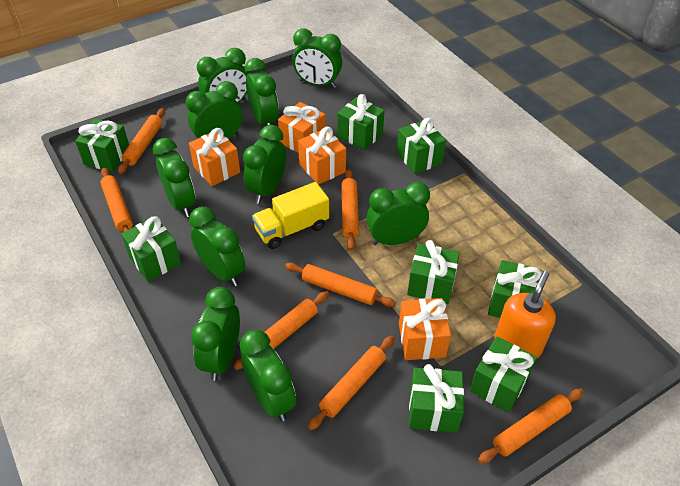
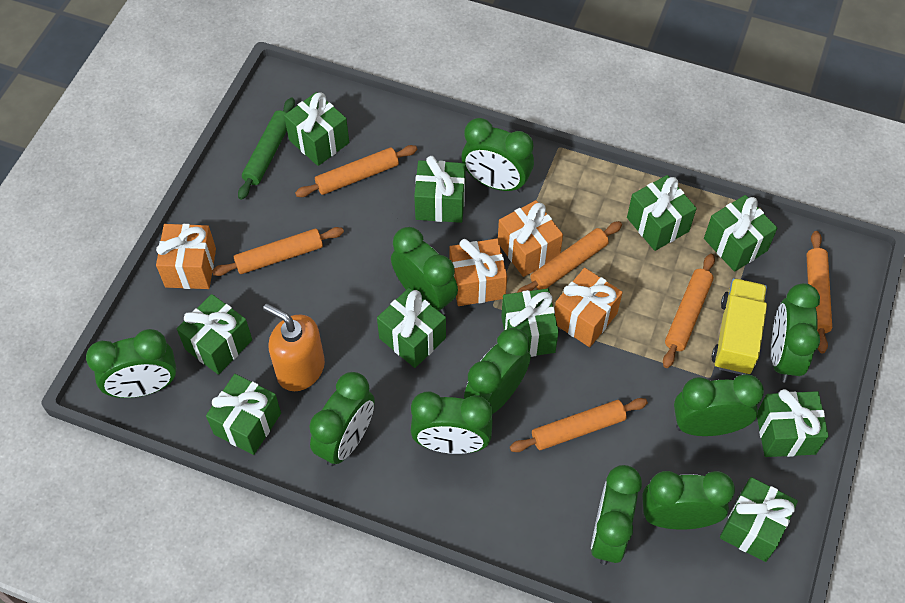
green gift: 8 -> 10
green rolling pin: 0 -> 1
orange rolling pin: 7 -> 6

